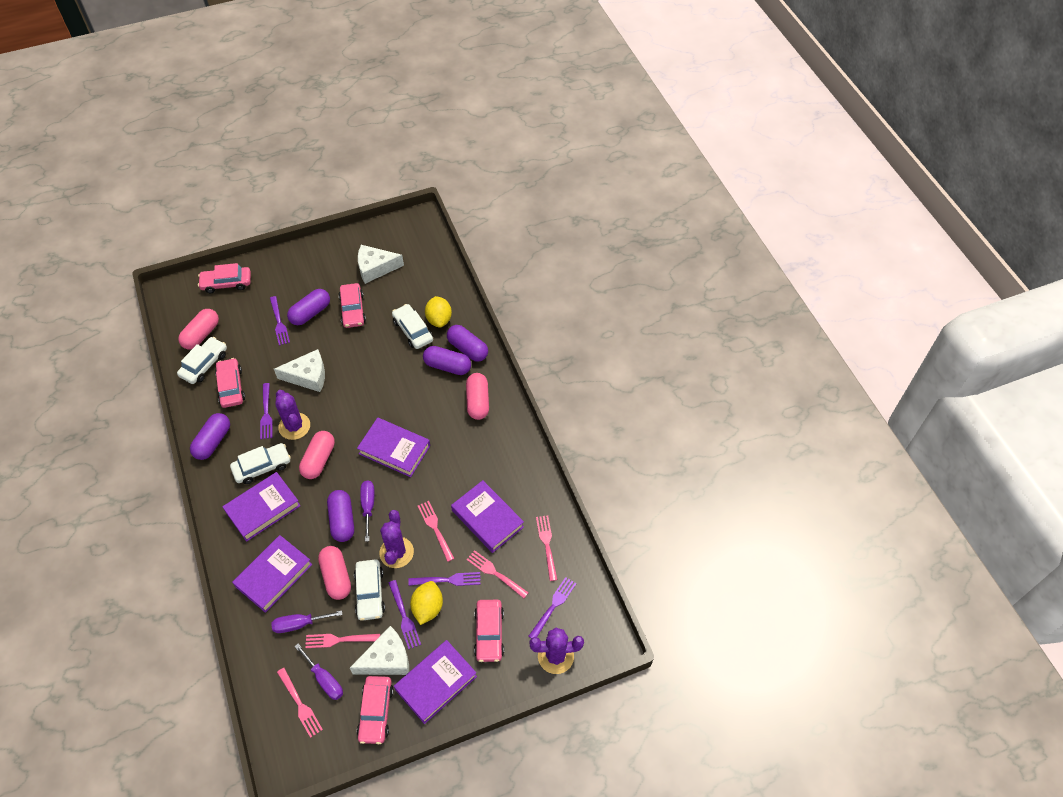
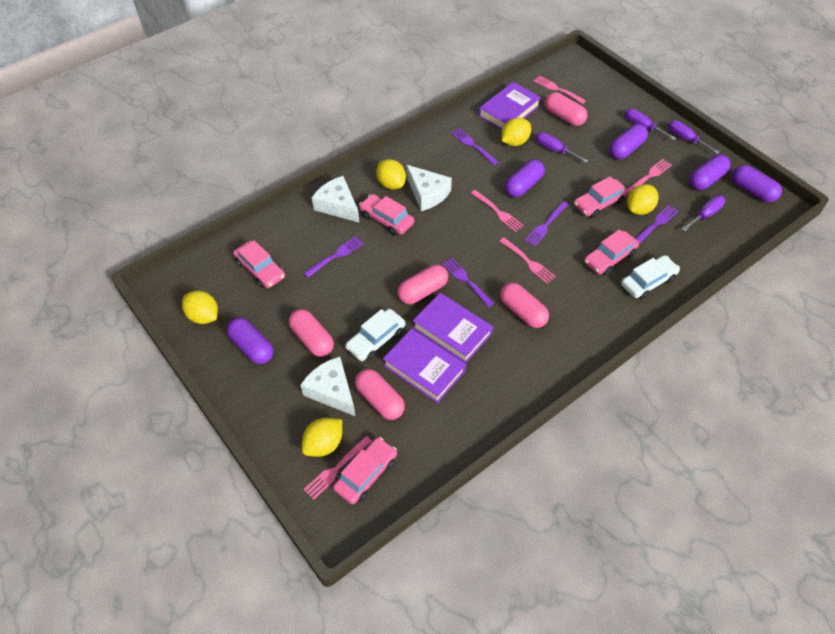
pink capsule: 4 -> 5
purple book: 5 -> 3
purple cactus: 3 -> 0
purple screwdriver: 3 -> 4
white car: 4 -> 2
yellow lemon: 2 -> 5

